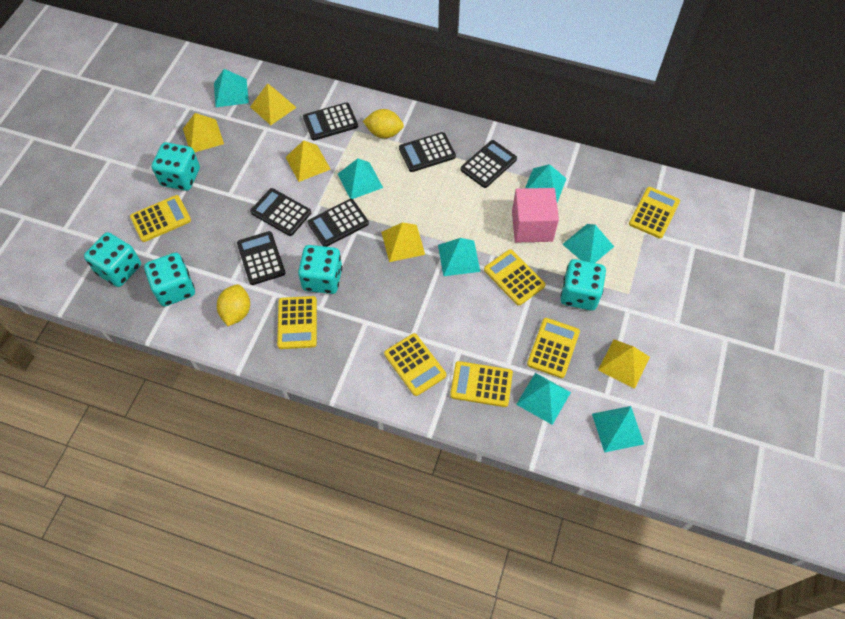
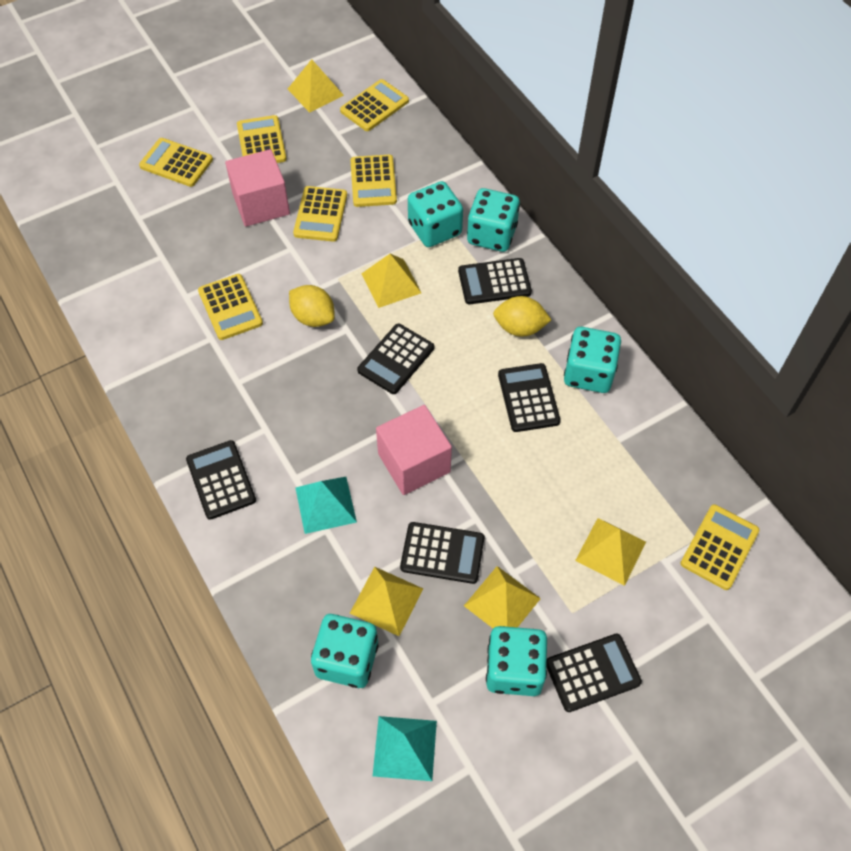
pink cube: 1 -> 2
turquoise pyramid: 7 -> 2

